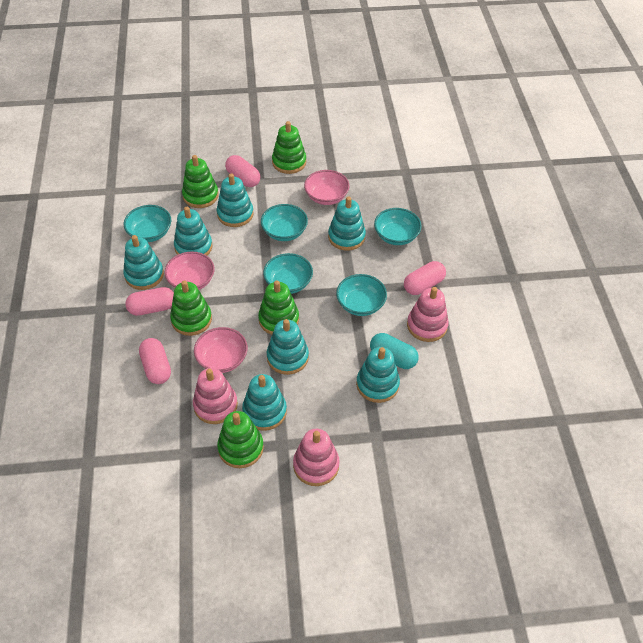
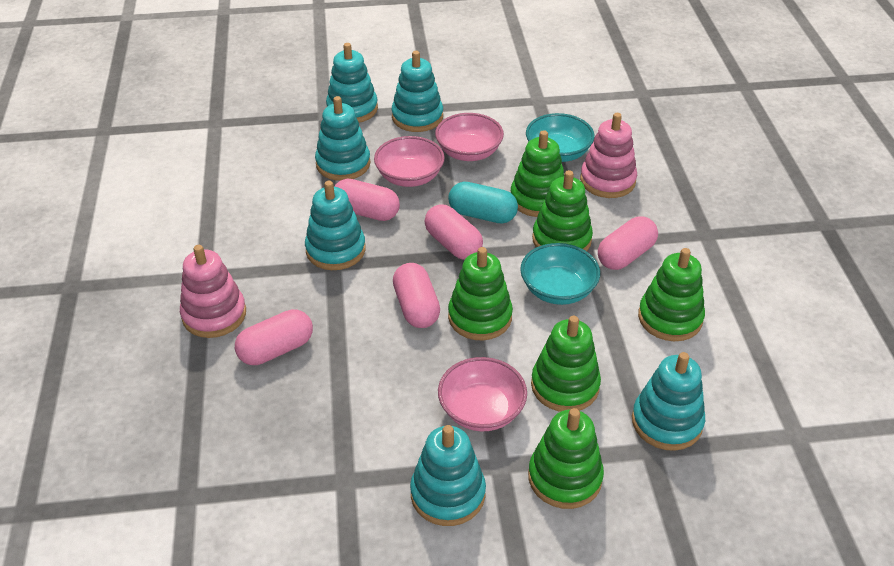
green stacking toy: 5 -> 6
pink capsule: 4 -> 5
pink stacking toy: 3 -> 2
turquoise bowl: 5 -> 2
turquoise stacking toy: 7 -> 6

